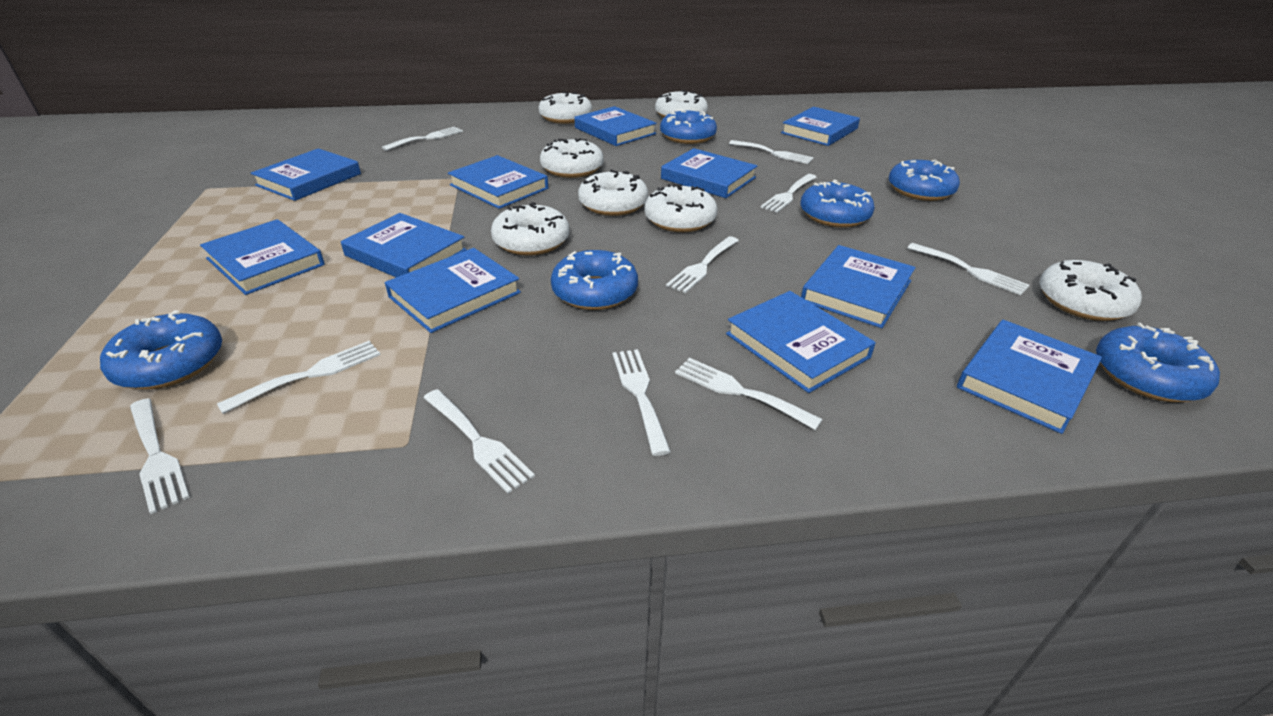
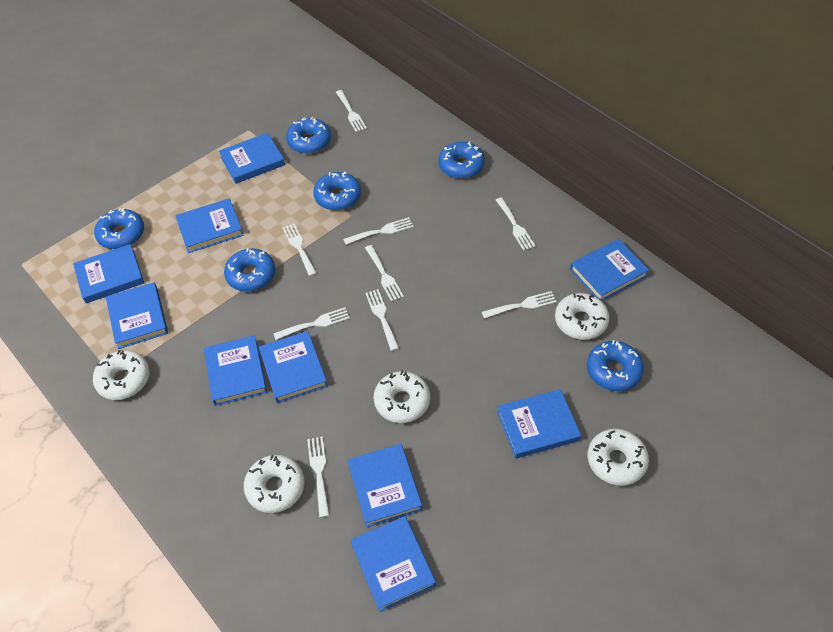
blue book: 11 -> 10
white donut: 7 -> 5
white fork: 10 -> 9

